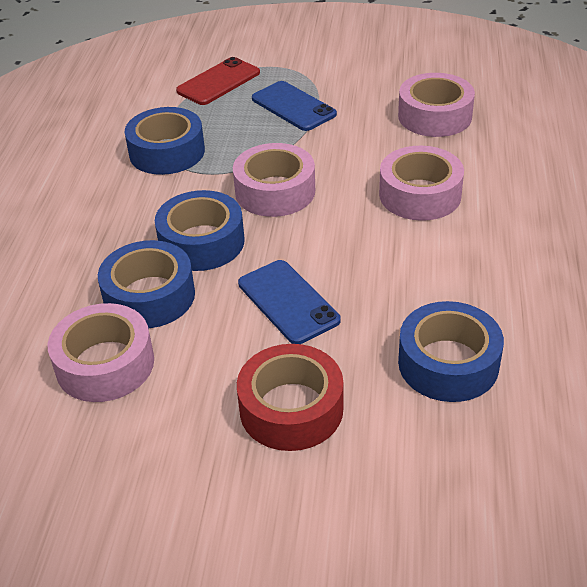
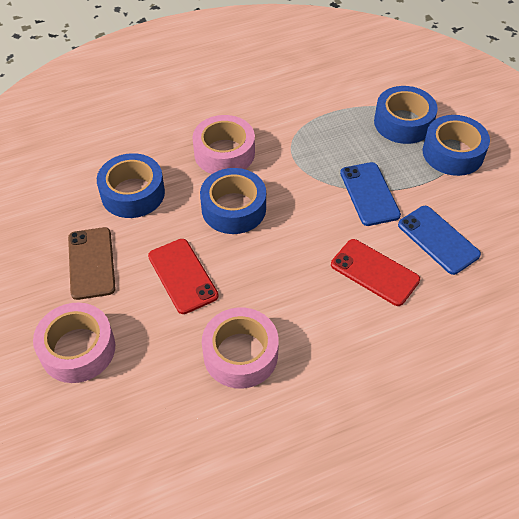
brown phone: 0 -> 1
pink tape: 4 -> 3
red phone: 1 -> 2
red tape: 1 -> 0

